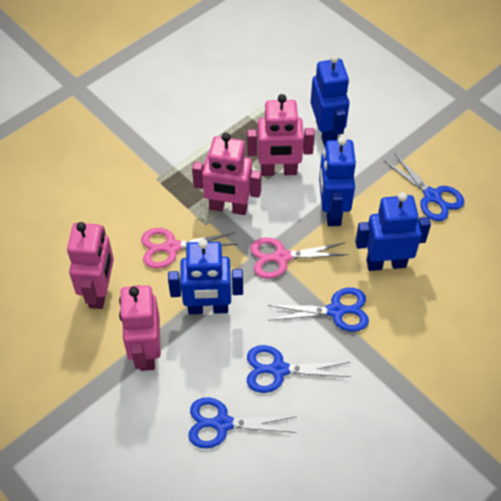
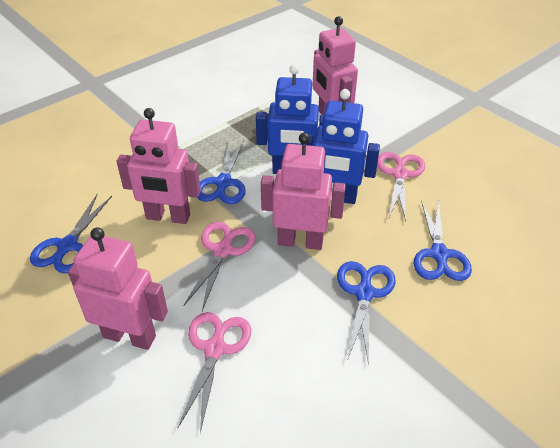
blue robot: 4 -> 2
pink scissors: 2 -> 3

